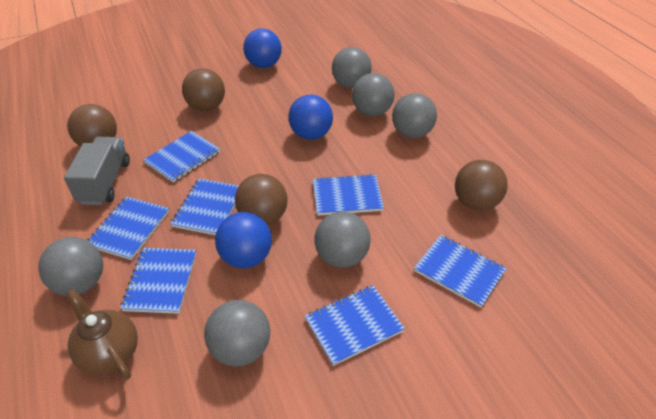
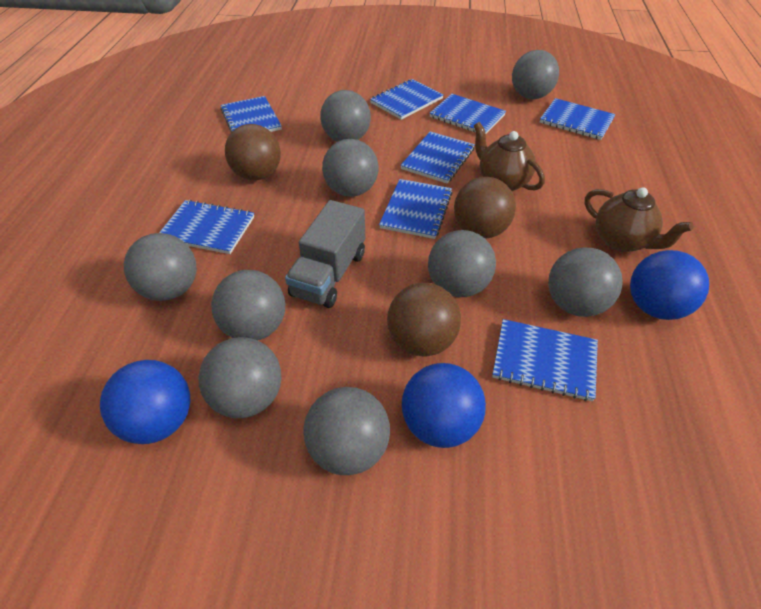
blue notebook: 7 -> 8
brown ball: 4 -> 3
brown teapot: 1 -> 2
grey ball: 6 -> 9

